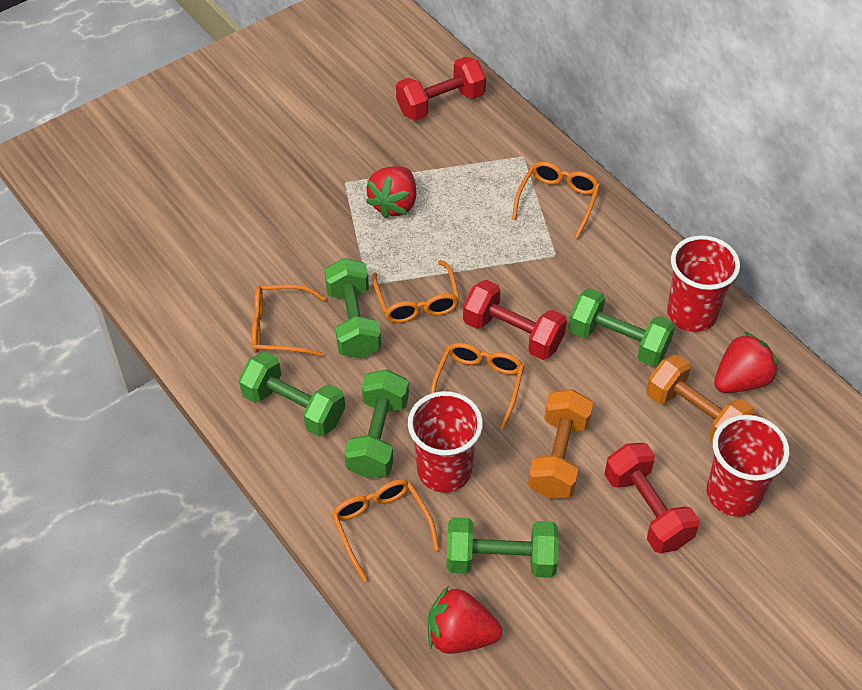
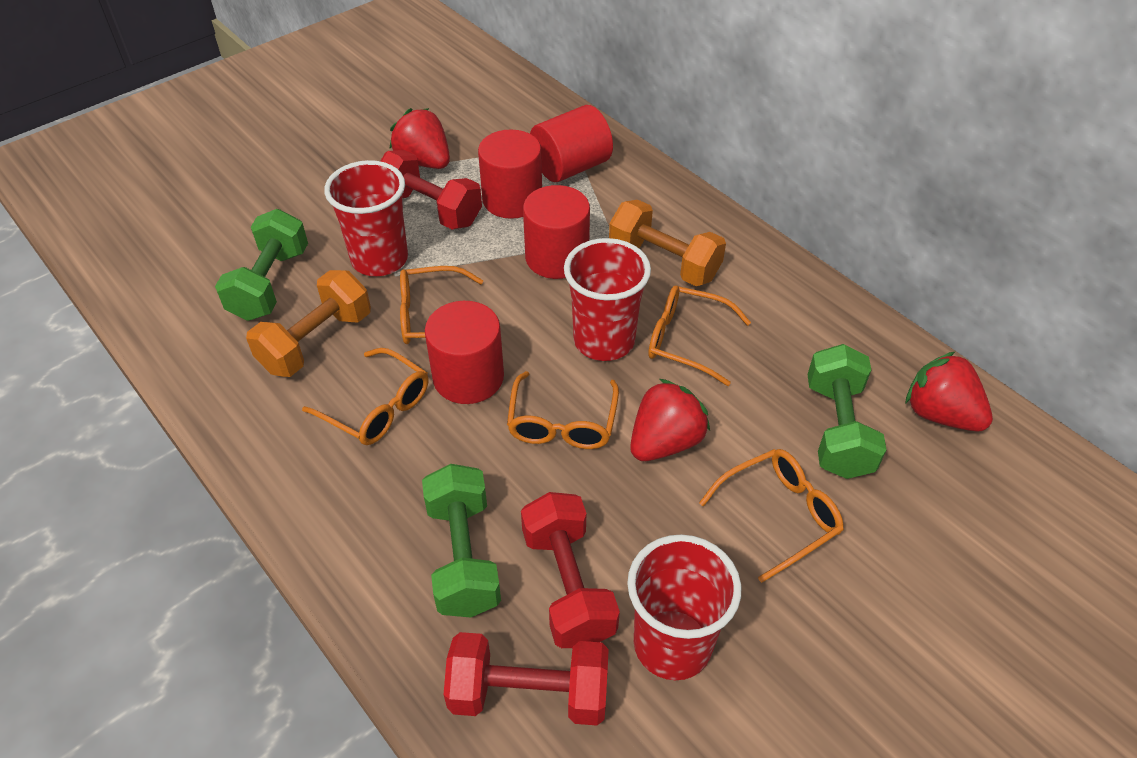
green dumbbell: 5 -> 3
red cylinder: 0 -> 4

